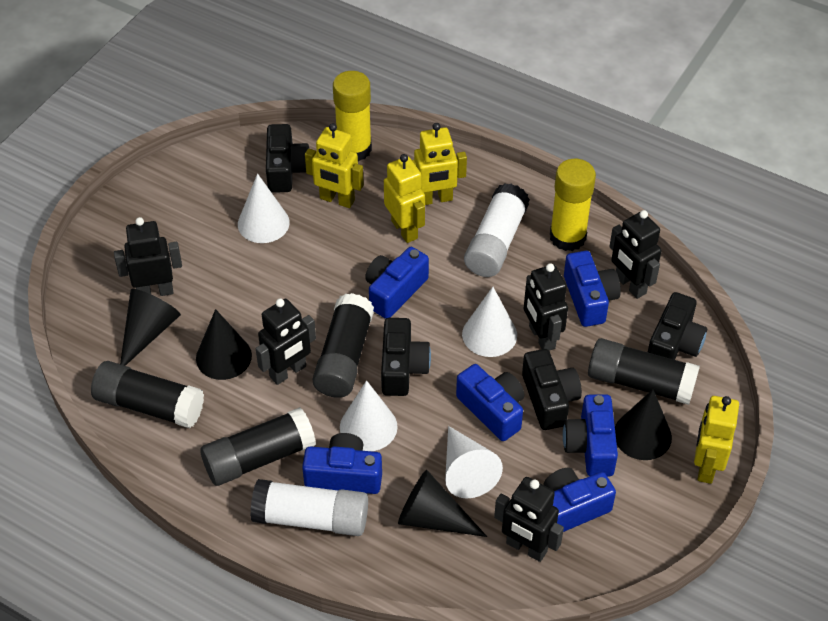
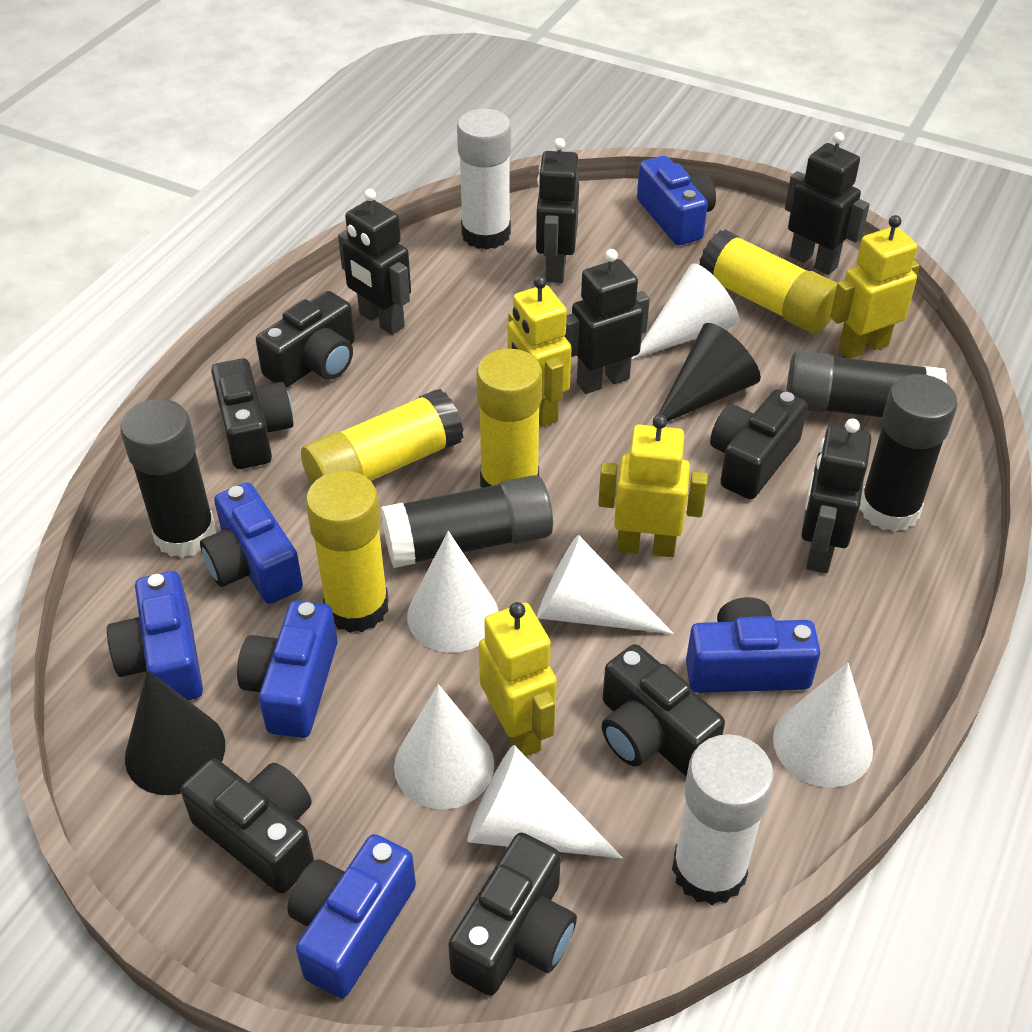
black camera: 4 -> 6
black cone: 4 -> 2
white cone: 4 -> 6
yellow glue stick: 2 -> 4

